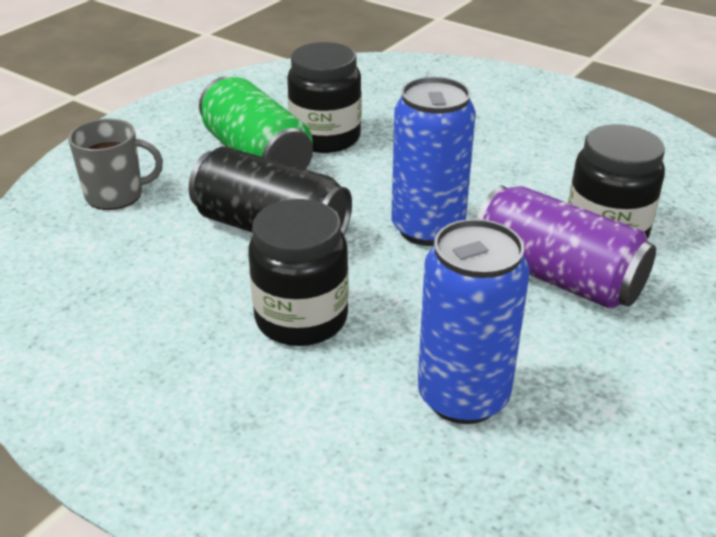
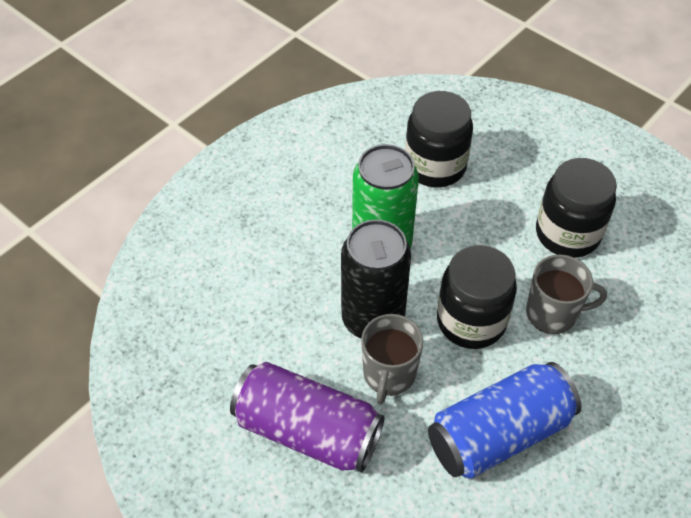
blue can: 2 -> 1
grey mug: 1 -> 2

